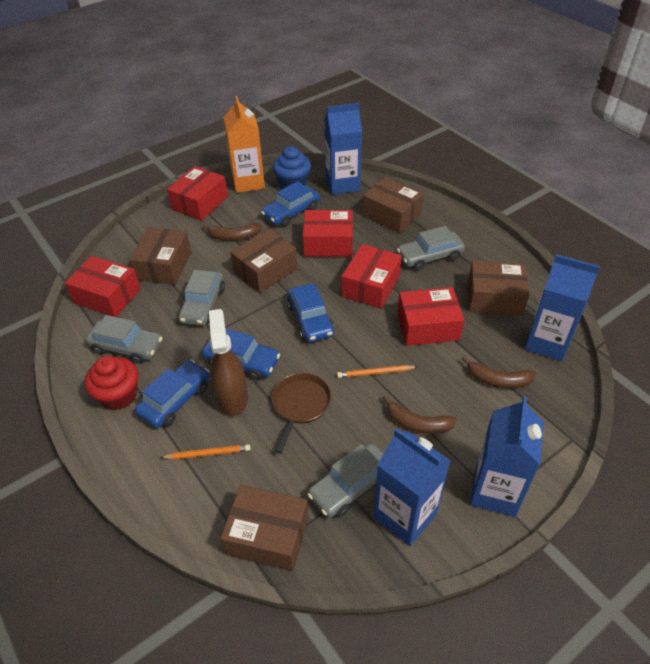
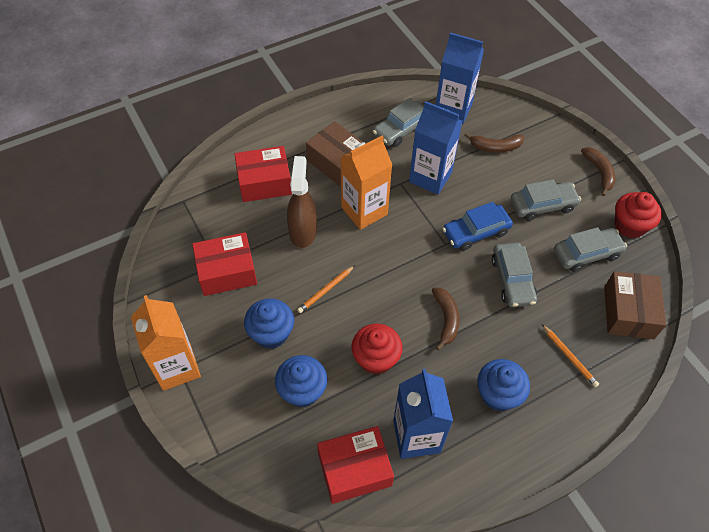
blue car: 4 -> 1
blue carton: 4 -> 3
blue cupcake: 1 -> 3
brown box: 5 -> 2
brown pan: 1 -> 0
orange carton: 1 -> 2
red box: 5 -> 3
red cupcake: 1 -> 2

